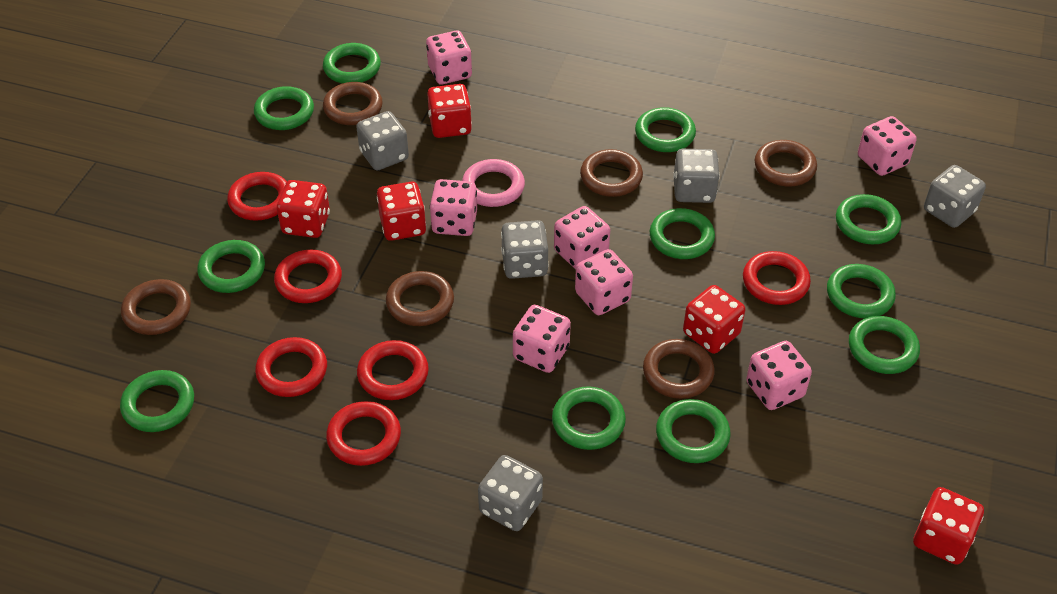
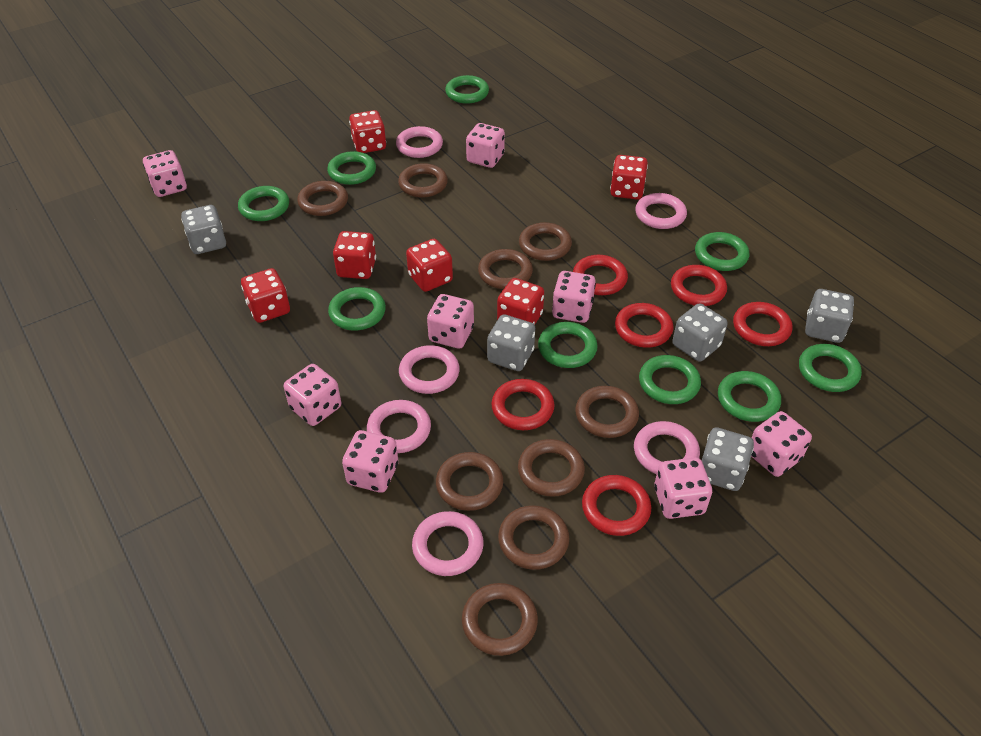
brown ring: 6 -> 9
green ring: 11 -> 9
pink dice: 7 -> 8
pink ring: 1 -> 6
red dice: 5 -> 6

